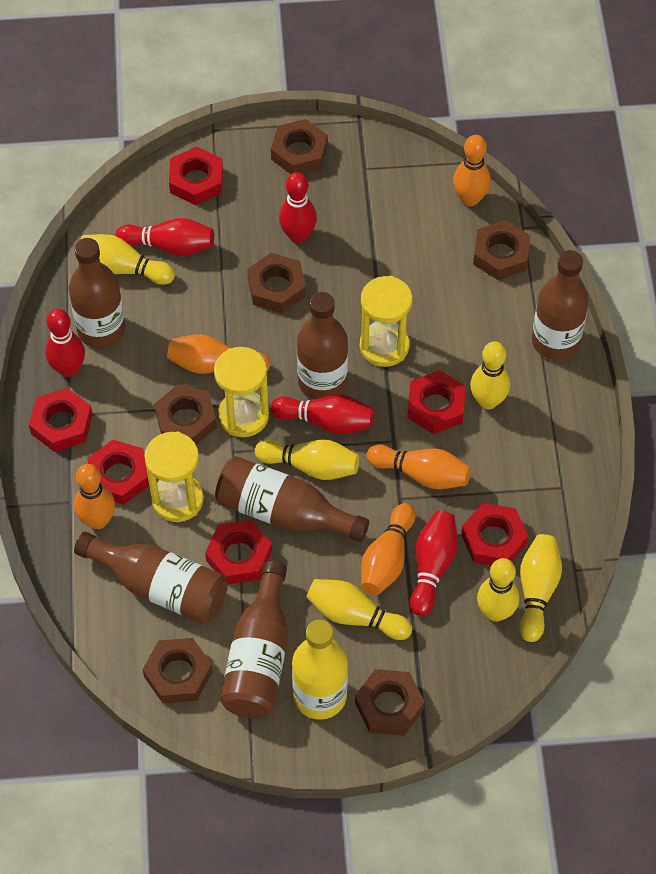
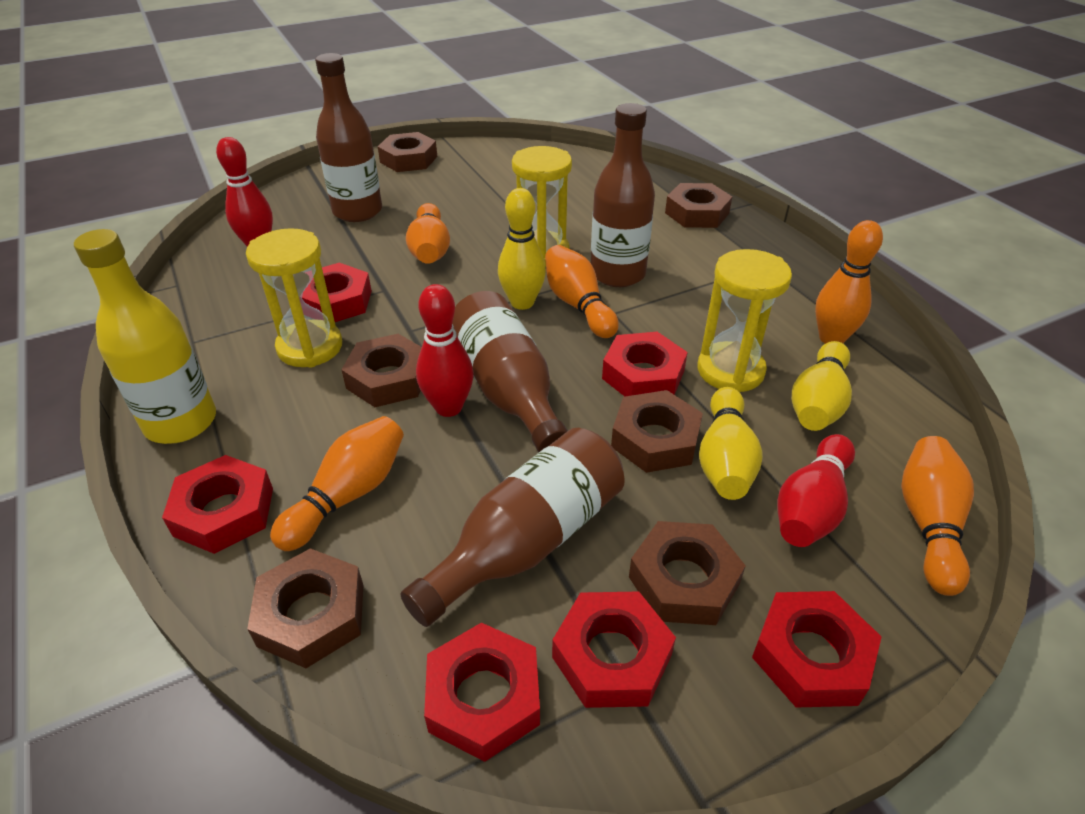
brown bottle: 6 -> 4
red bowling pin: 5 -> 3
yellow bowling pin: 6 -> 3

